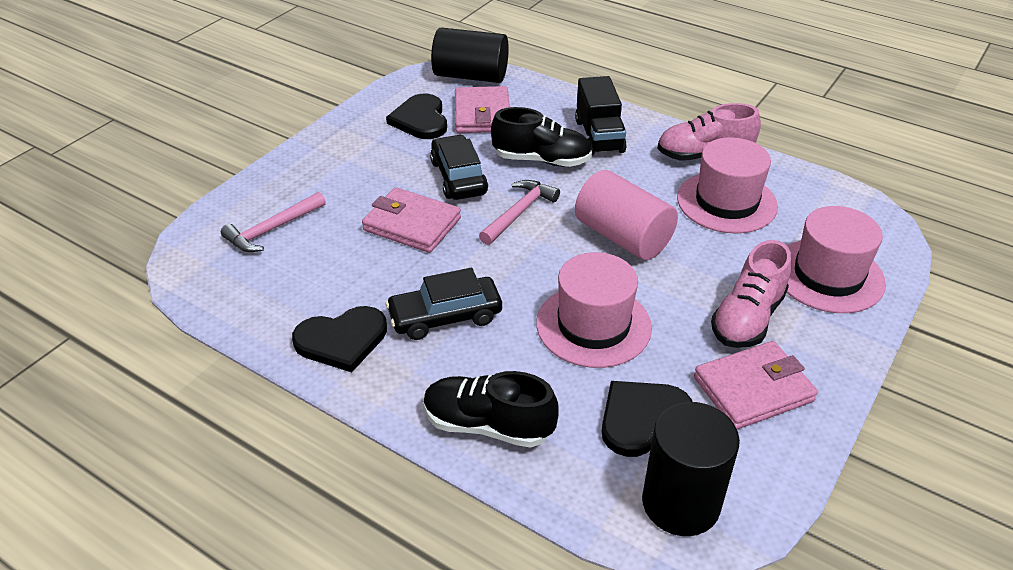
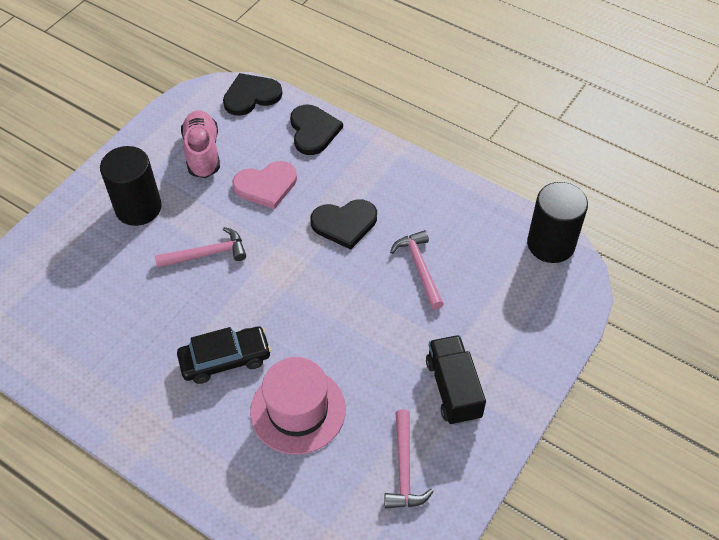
black car: 2 -> 1
black shoe: 2 -> 0
pink cylinder: 1 -> 0
pink hammer: 2 -> 3
pink hat: 3 -> 1
pink heart: 0 -> 1
pink shoe: 2 -> 1
pink wallet: 3 -> 0

